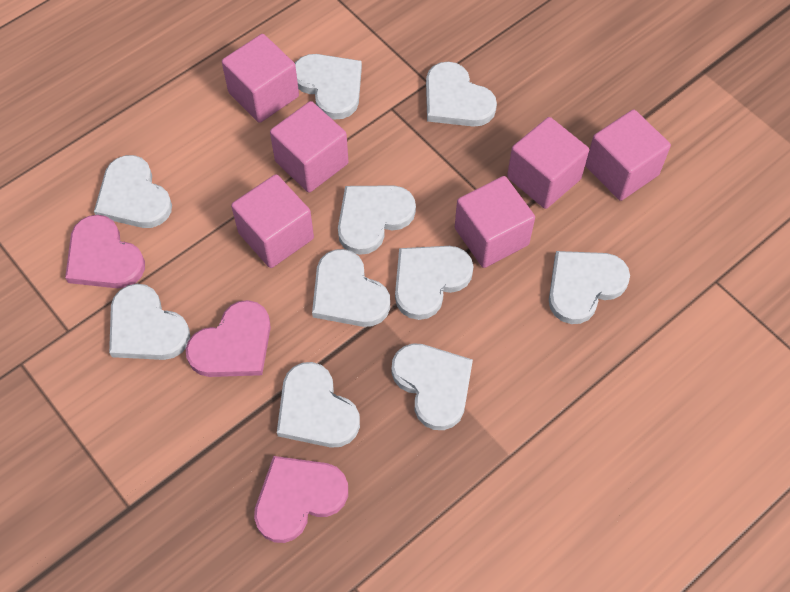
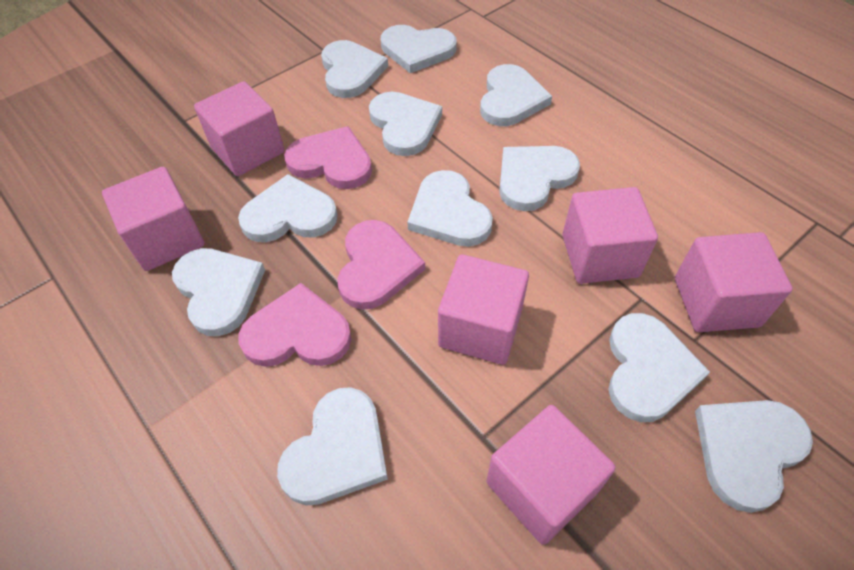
white heart: 10 -> 11

